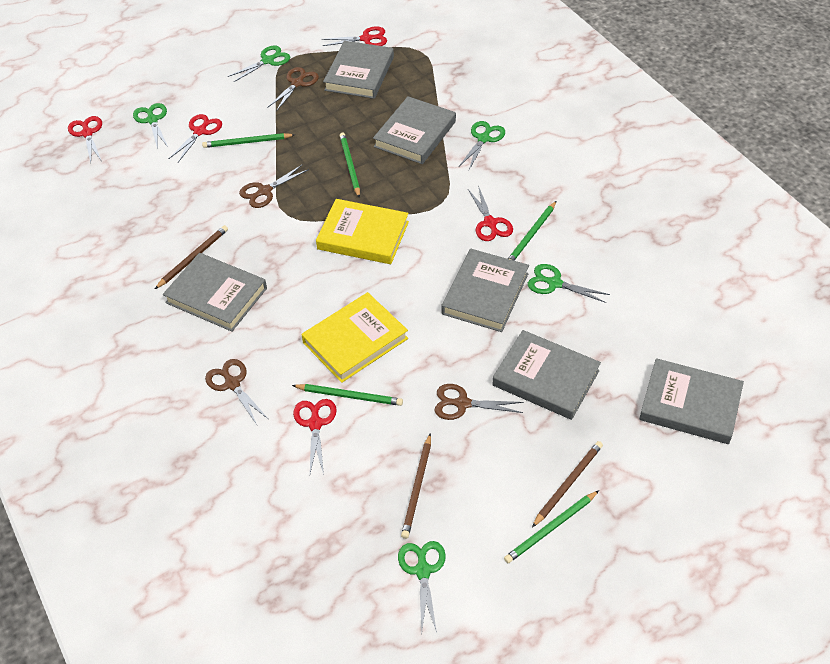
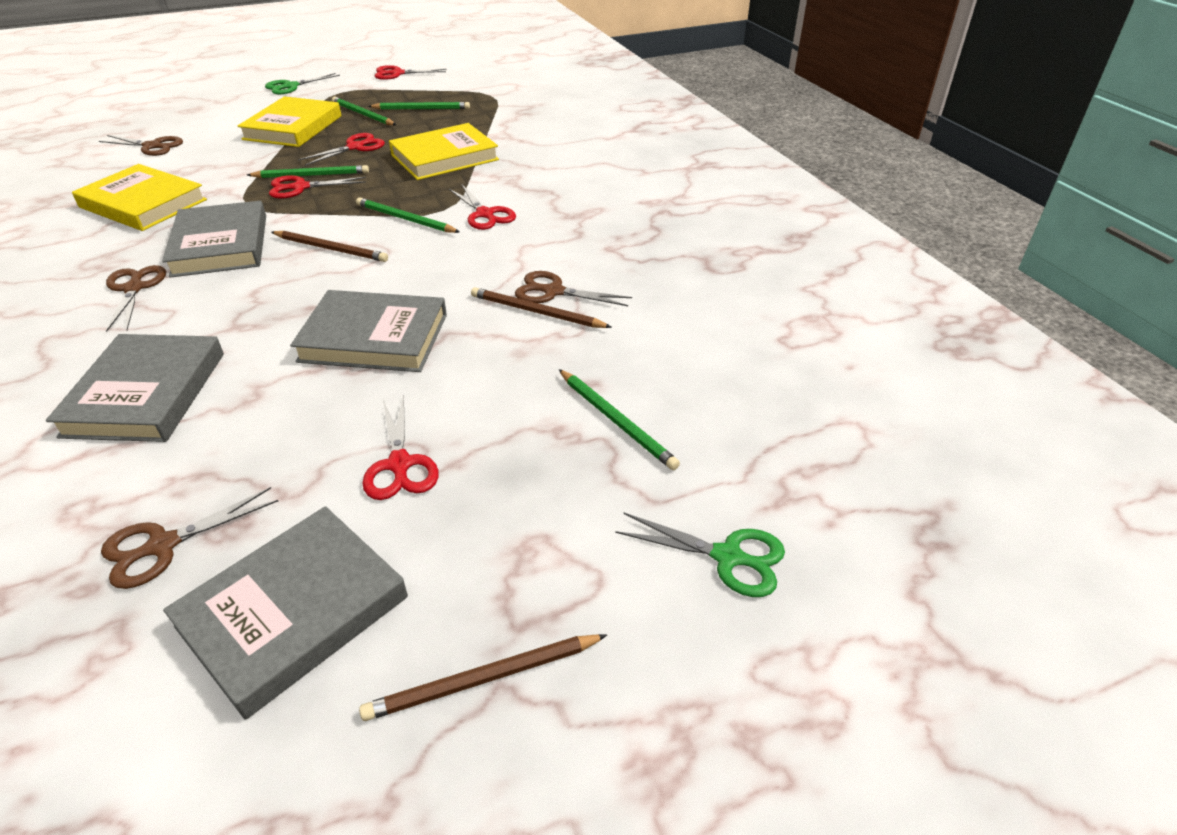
green scissors: 5 -> 2
grey book: 6 -> 4
yellow book: 2 -> 3

